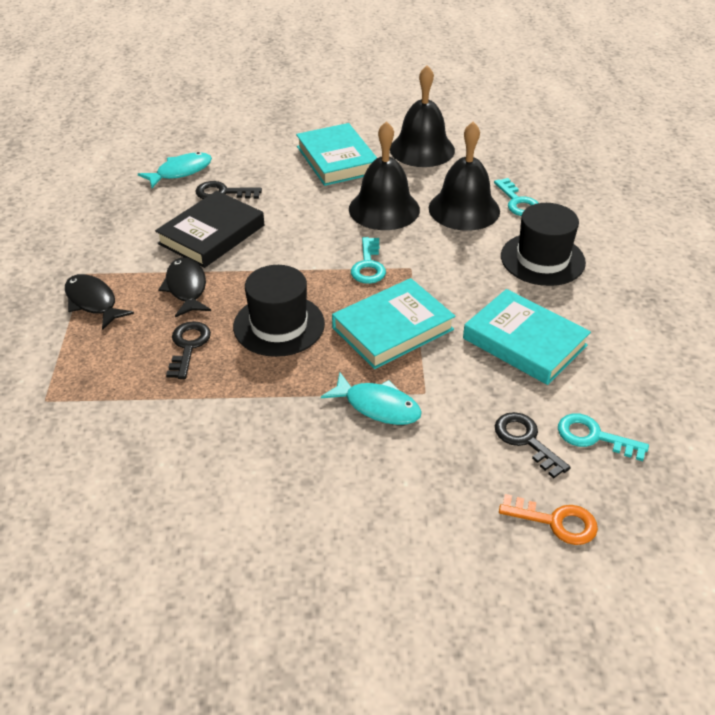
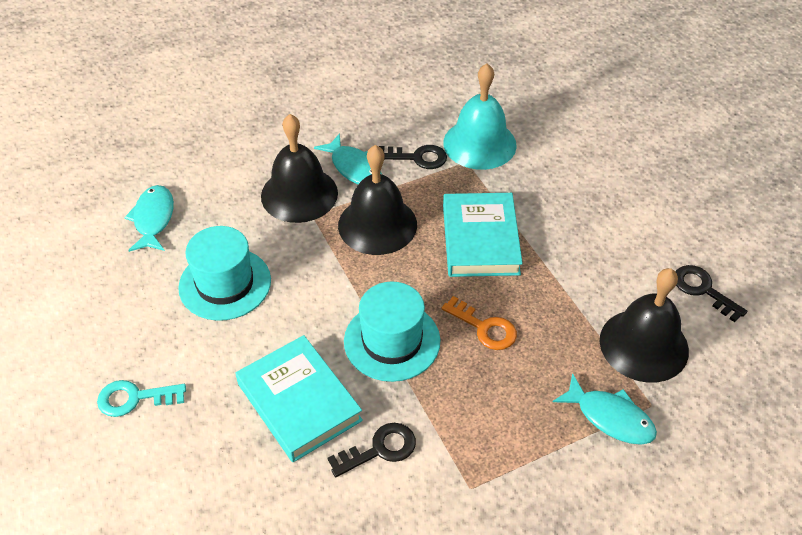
black book: 1 -> 0
black fish: 2 -> 0
black hat: 2 -> 0
turquoise bell: 0 -> 1
turquoise book: 3 -> 2
turquoise fish: 2 -> 3
turquoise hat: 0 -> 2
turquoise key: 3 -> 1

